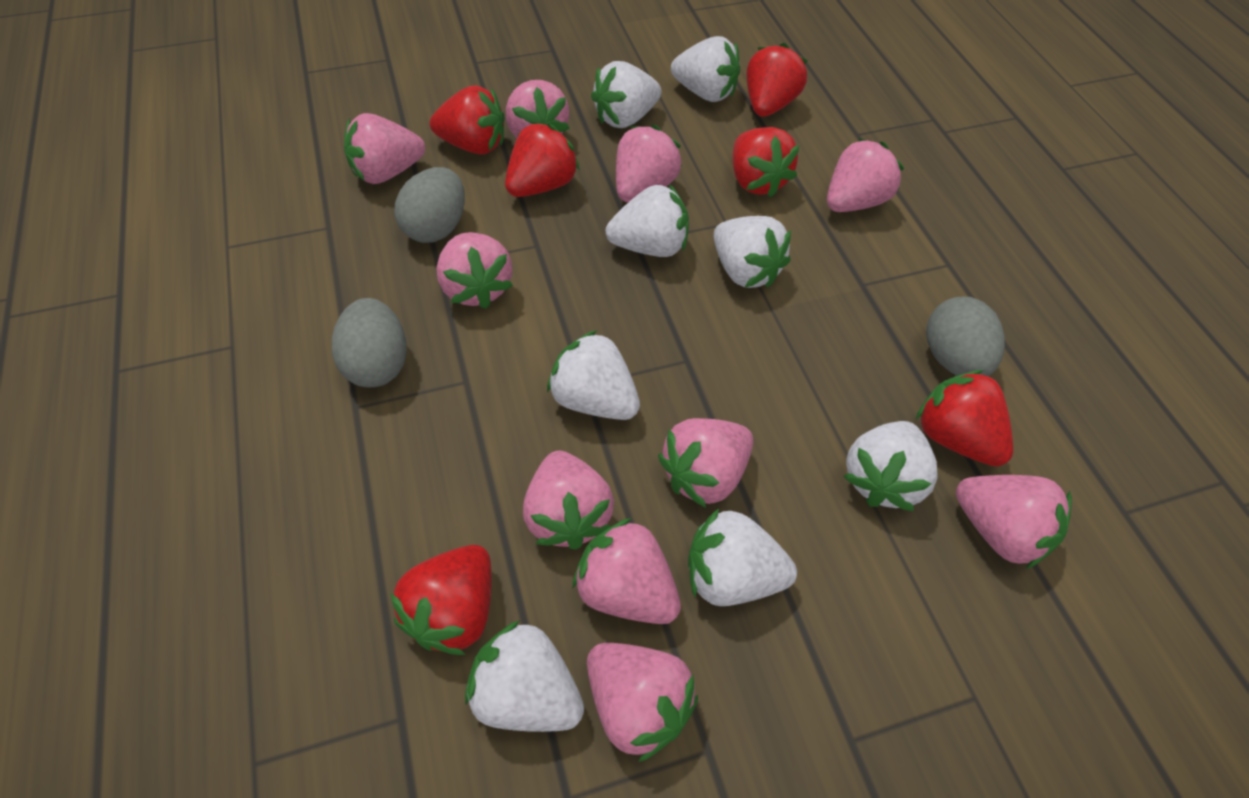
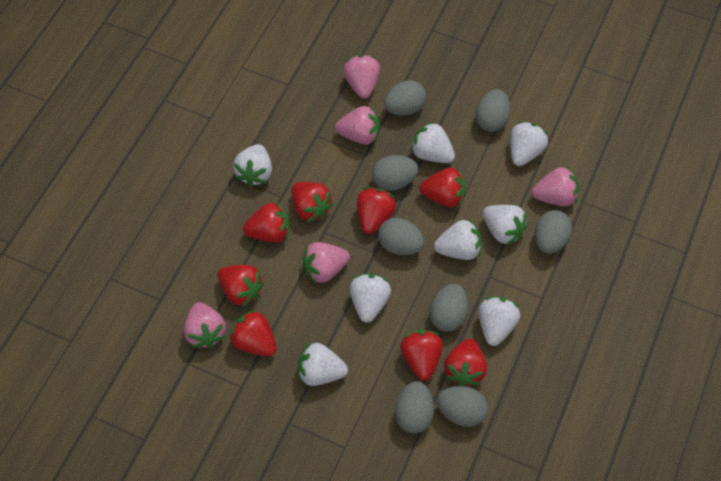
grey egg: 3 -> 8
pink strawberry: 10 -> 5
red strawberry: 6 -> 8

